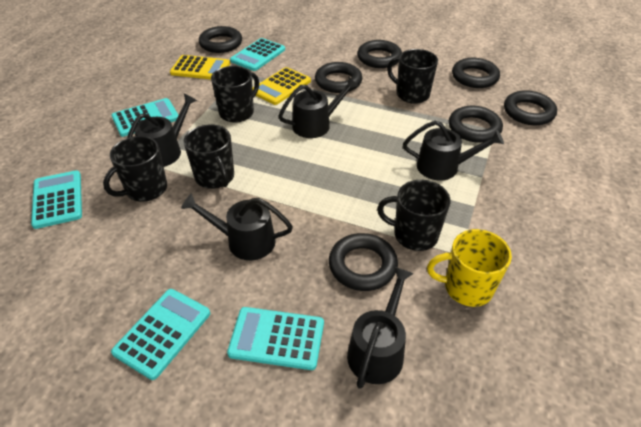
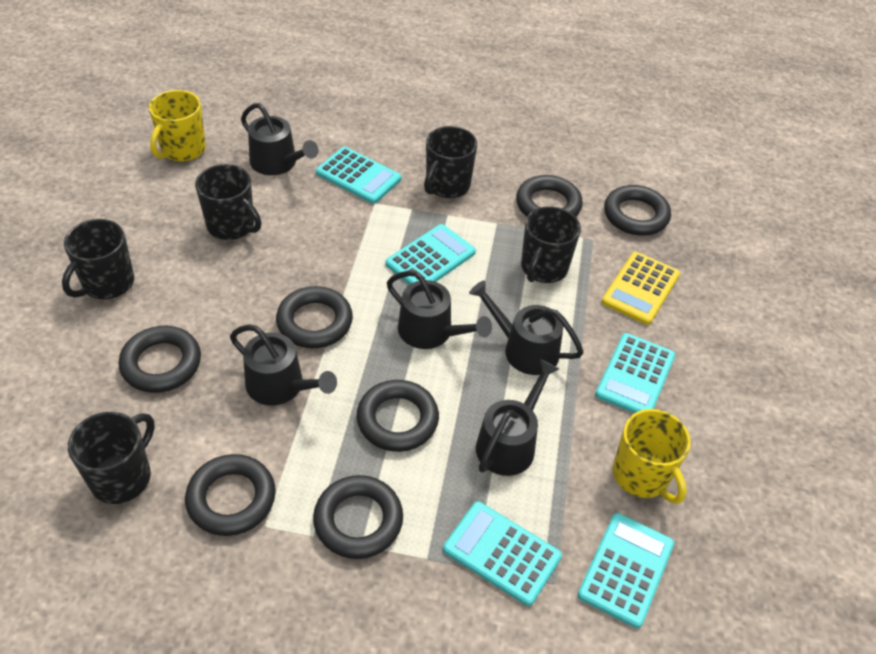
yellow calculator: 2 -> 1
yellow mug: 1 -> 2

